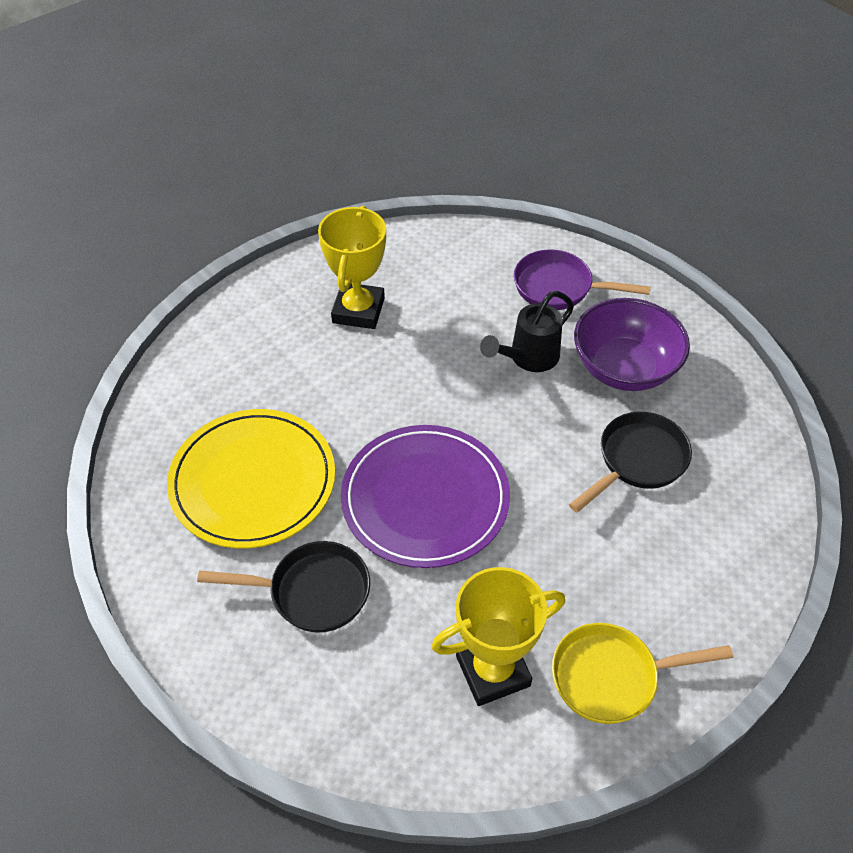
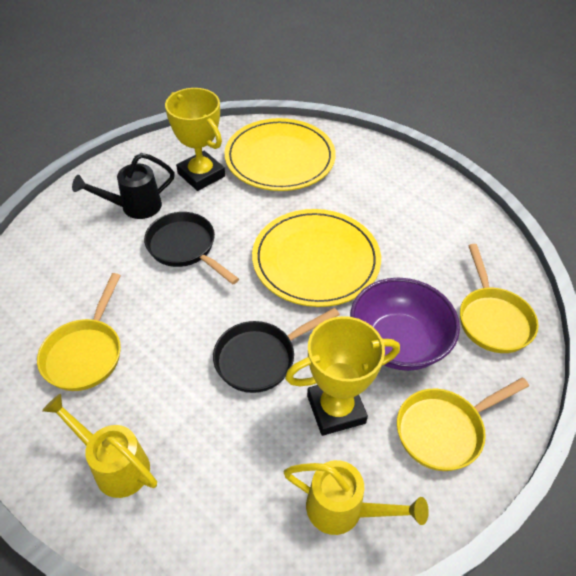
purple pan: 1 -> 0
purple plate: 1 -> 0
yellow pan: 1 -> 3
yellow plate: 1 -> 2
yellow watering can: 0 -> 2

